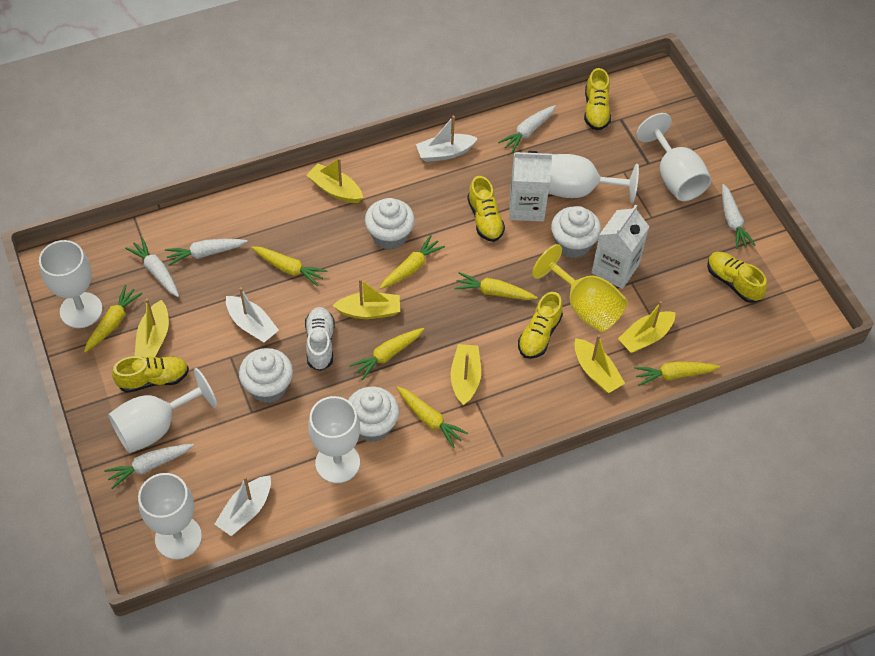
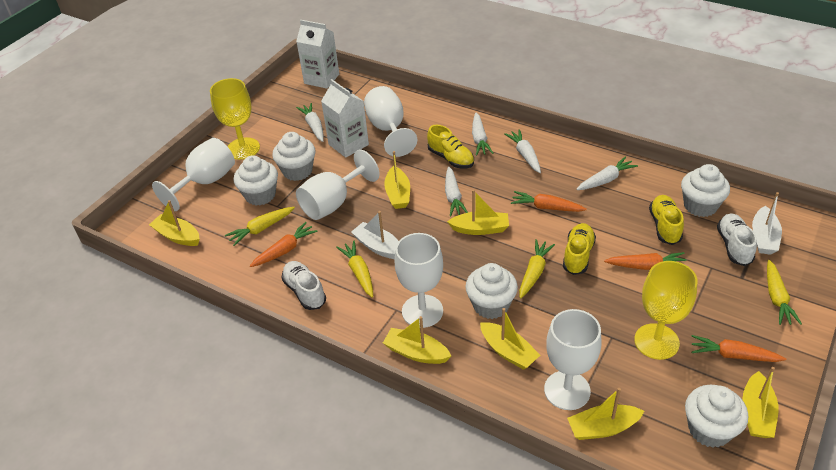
orange carrot: 0 -> 4
white boat: 3 -> 2
white cupcake: 4 -> 5
white goblet: 6 -> 5
white shoe: 1 -> 2
yellow boat: 6 -> 7
yellow carrot: 7 -> 4
yellow goblet: 1 -> 2
yellow shoe: 5 -> 3

